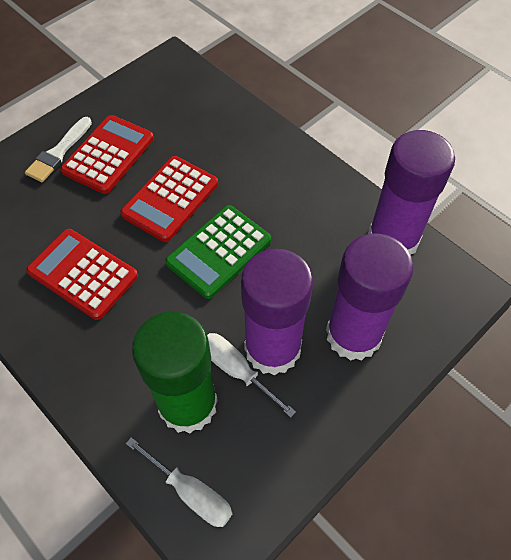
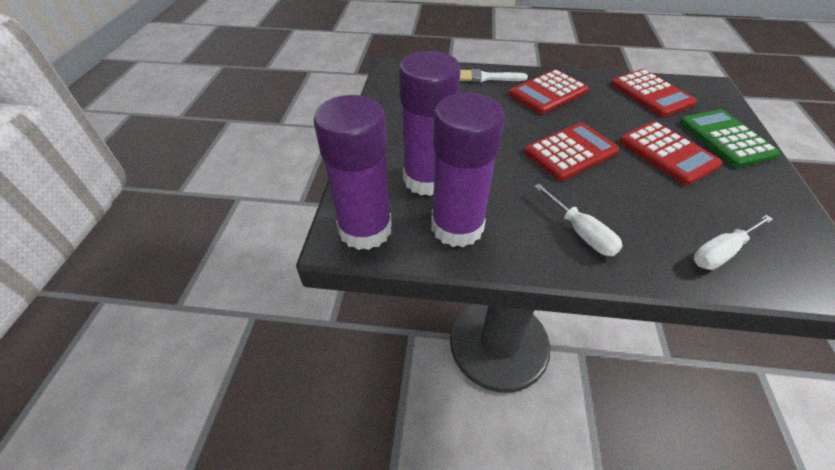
green glue stick: 1 -> 0
red calculator: 3 -> 4

